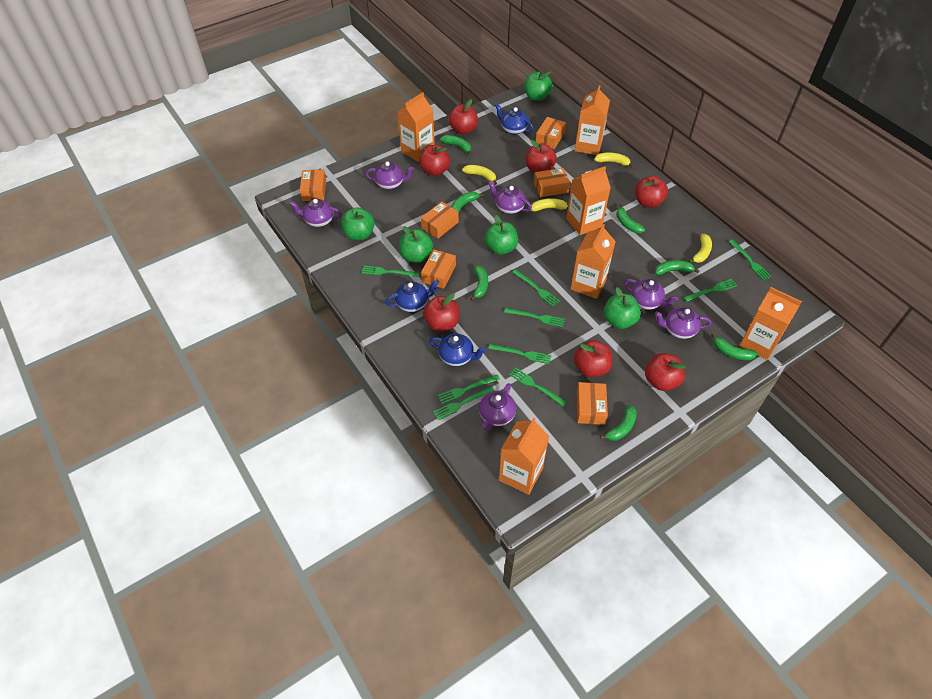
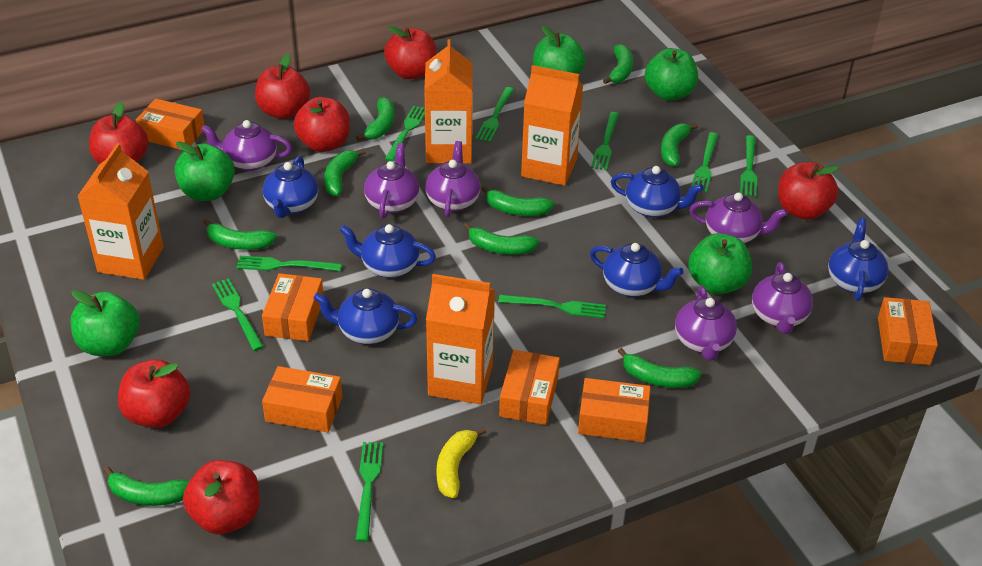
blue teapot: 3 -> 6
green banana: 7 -> 9
orange carton: 6 -> 4
yellow banana: 4 -> 1

